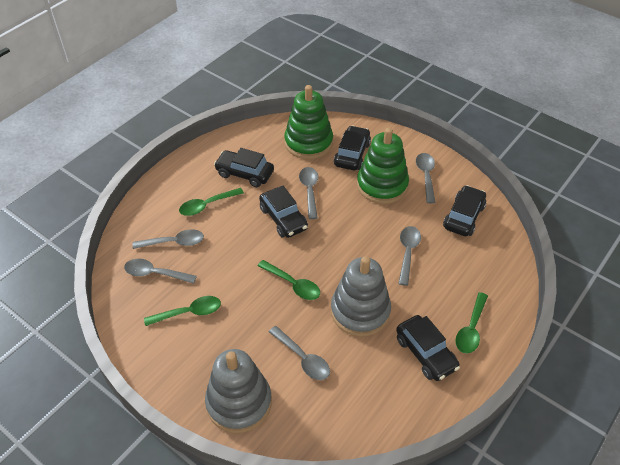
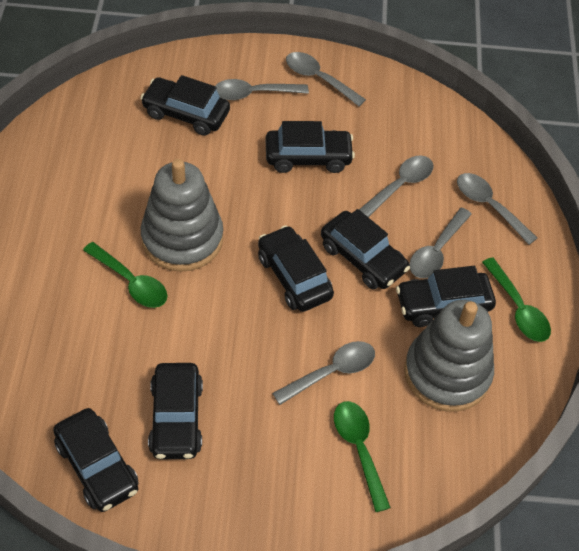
black car: 5 -> 7
green spoon: 4 -> 3
green stacking toy: 2 -> 0

